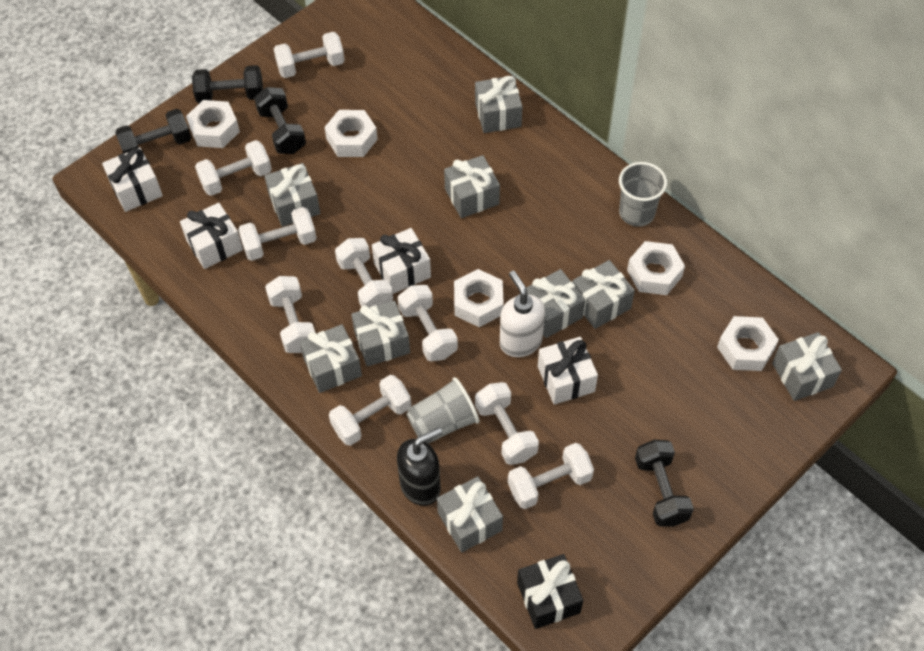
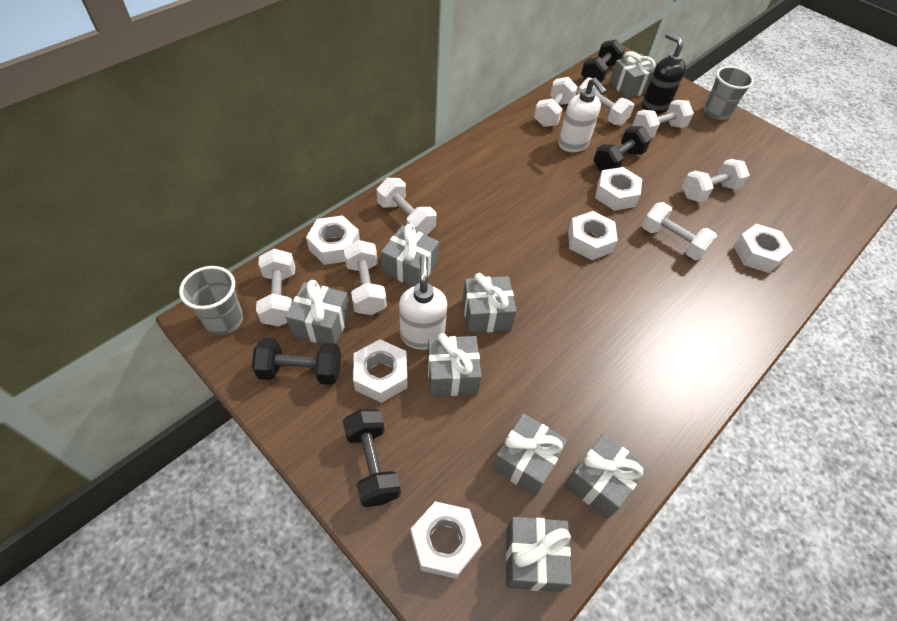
black gift: 1 -> 0
grey gift: 9 -> 8
white dumbbell: 9 -> 8
white gift: 4 -> 0
white nut: 5 -> 6
white soap dispenser: 1 -> 2

